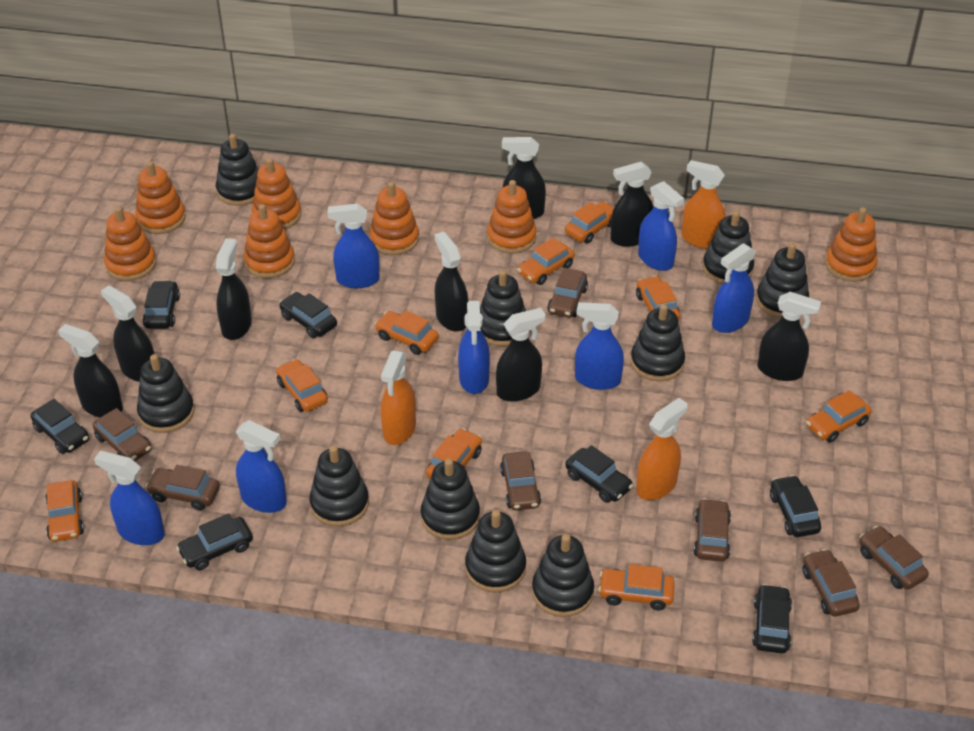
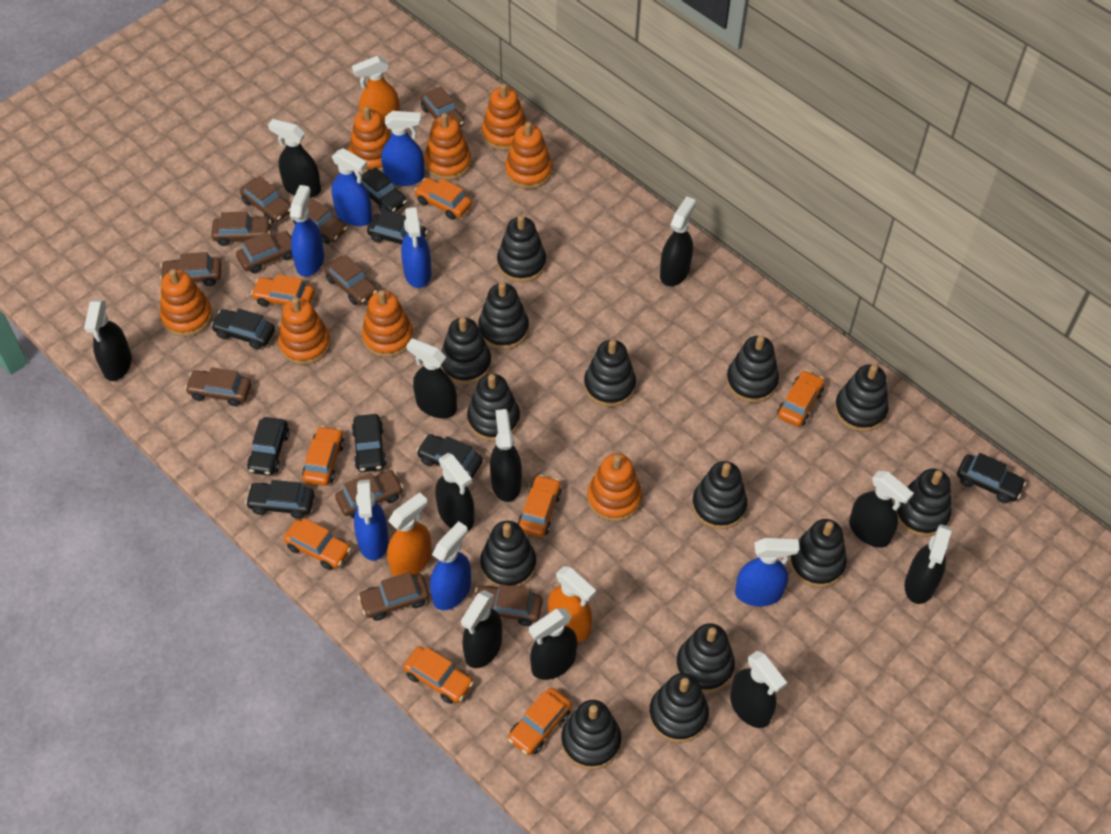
black car: 7 -> 8
black spray bottle: 8 -> 11
black stacking toy: 10 -> 14
brown car: 7 -> 11
orange car: 9 -> 8
orange stacking toy: 7 -> 8

